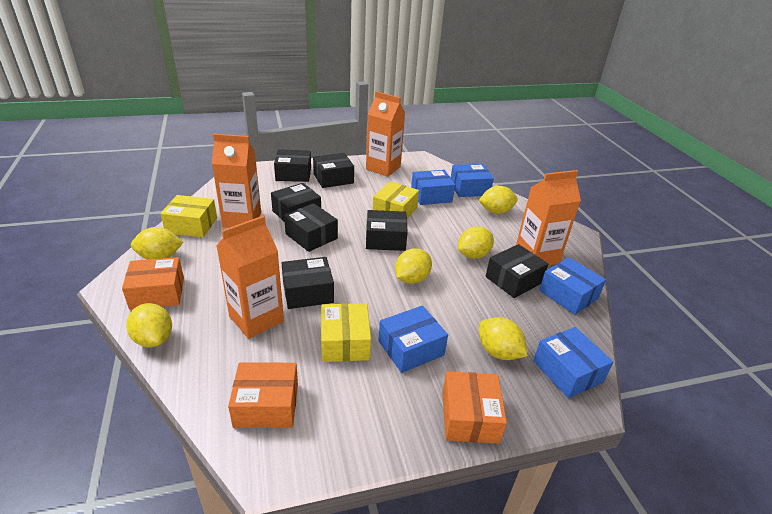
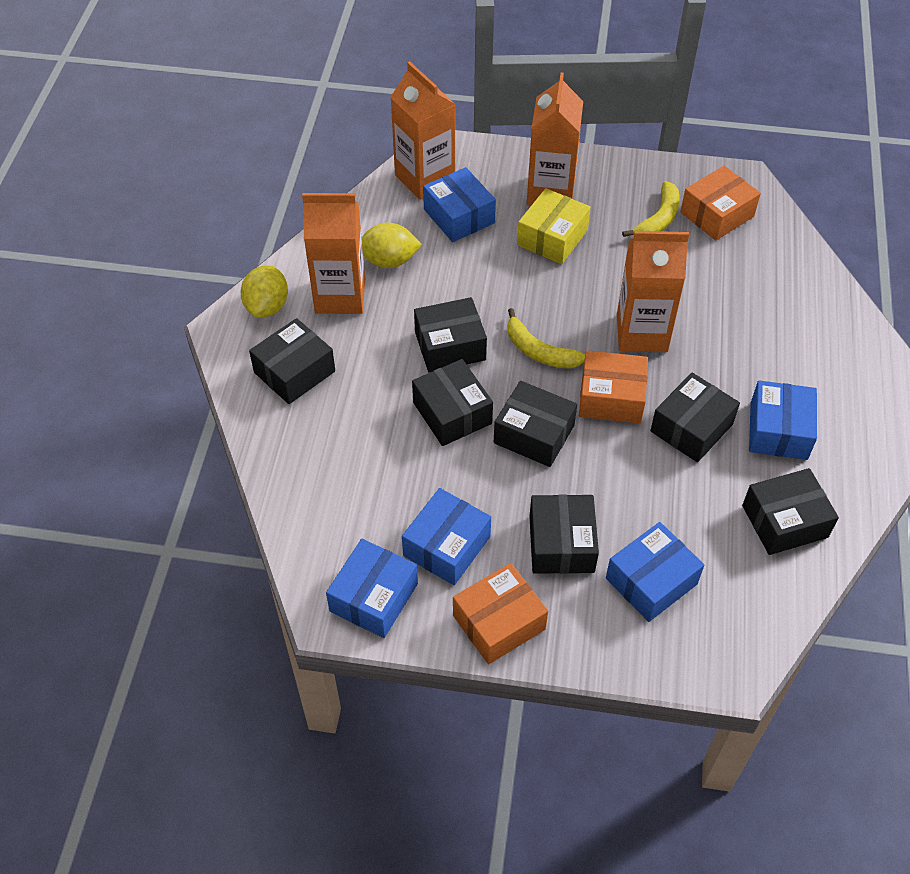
yellow banana: 0 -> 2
yellow box: 3 -> 1
yellow lemon: 6 -> 2

